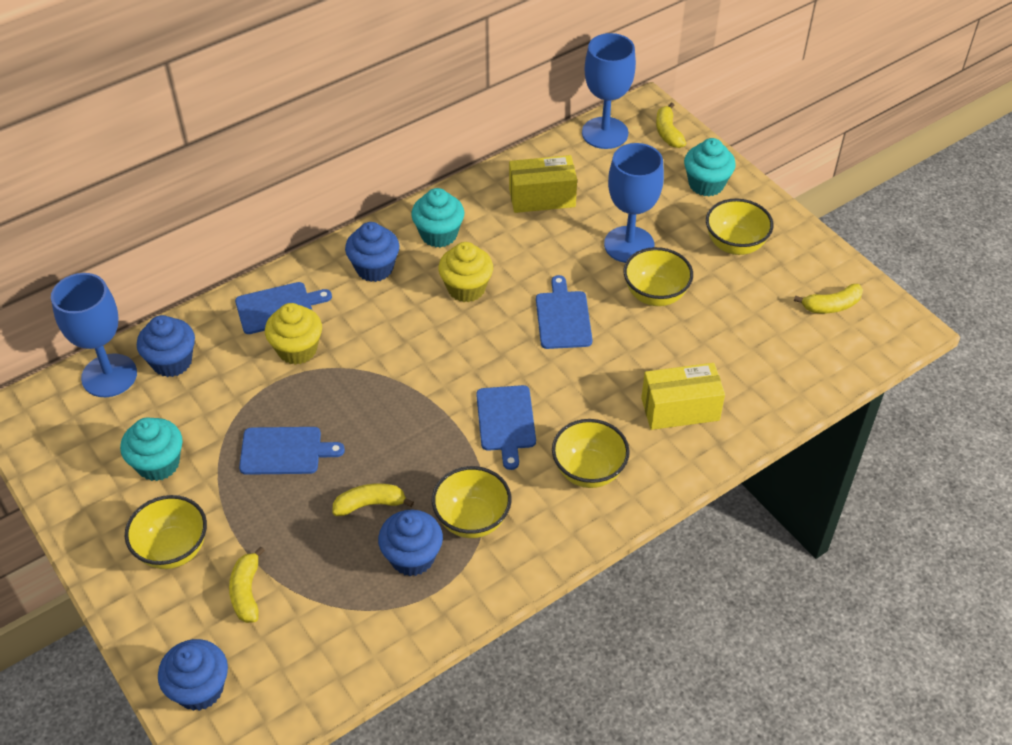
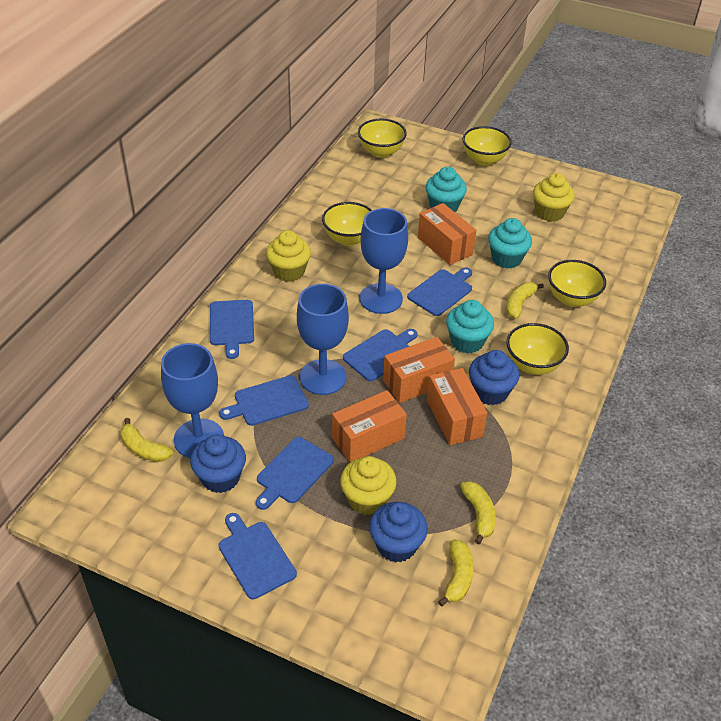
blue cupcake: 4 -> 3
blue cutting board: 4 -> 6
orange box: 0 -> 4
yellow box: 2 -> 0
yellow cupcake: 2 -> 3

